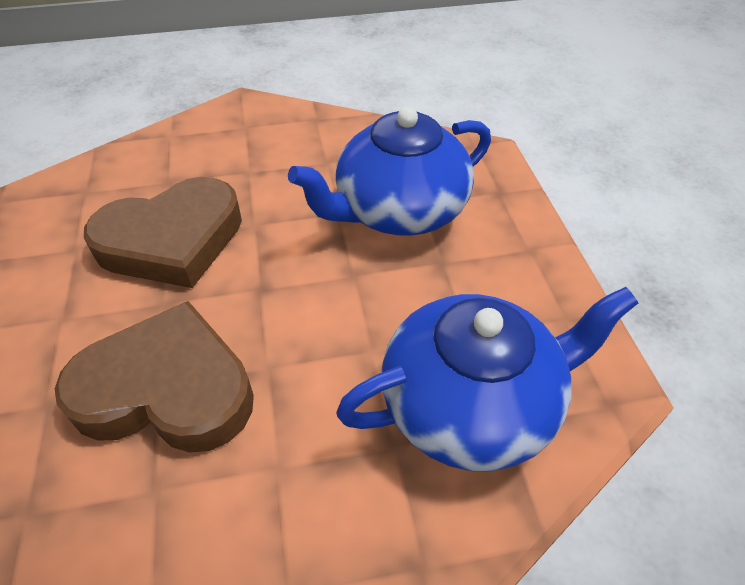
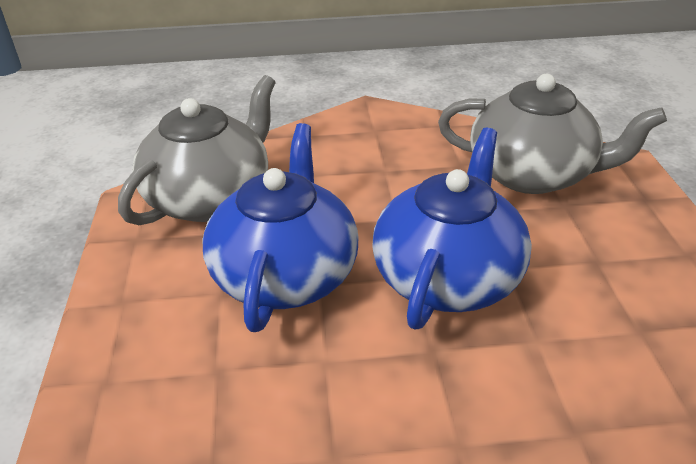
brown heart: 2 -> 0
grey teapot: 0 -> 2

